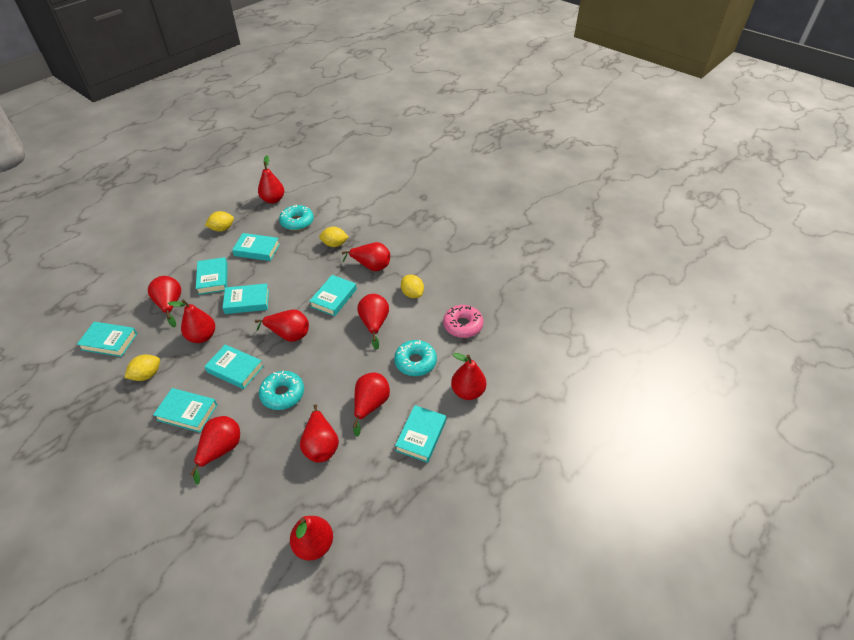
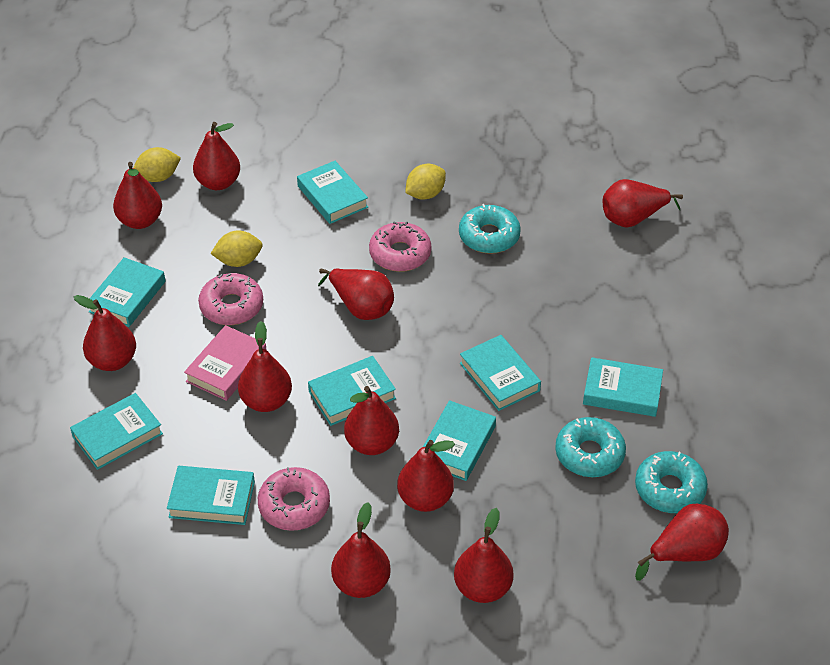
pink book: 0 -> 1
pink donut: 1 -> 3
yellow lemon: 4 -> 3

